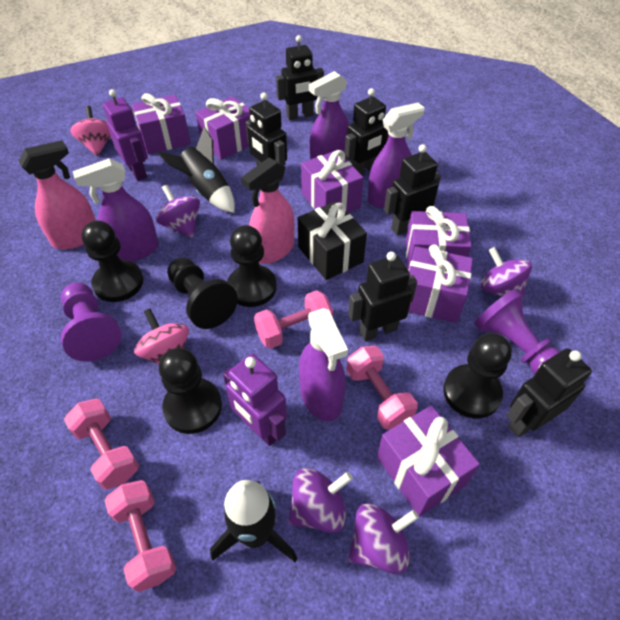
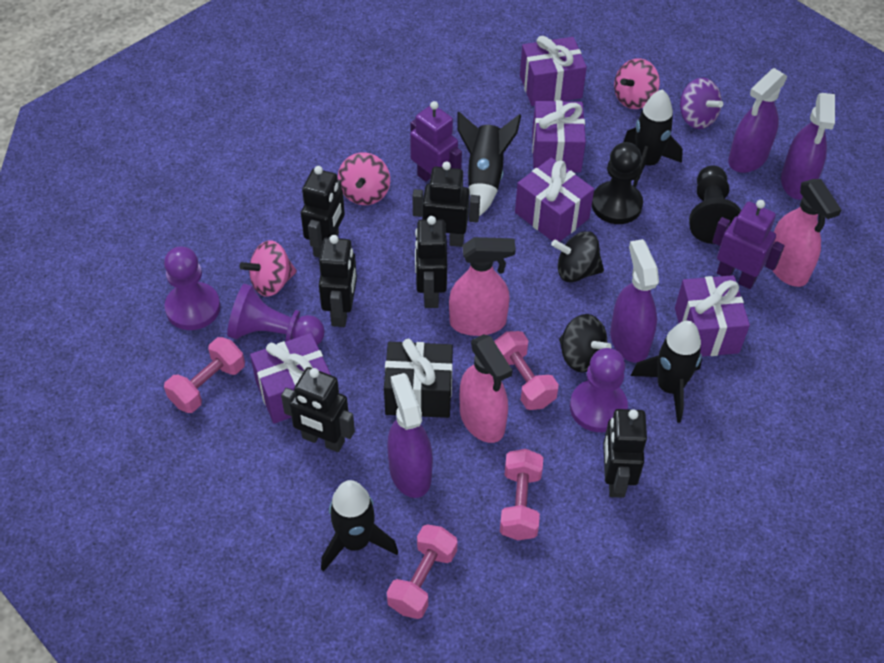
black pawn: 5 -> 2
black rocket: 2 -> 4
black spinning top: 0 -> 2
pink spinning top: 2 -> 3
pink spray bottle: 2 -> 3
purple gift: 6 -> 5
purple pawn: 2 -> 3
purple spinning top: 4 -> 1

